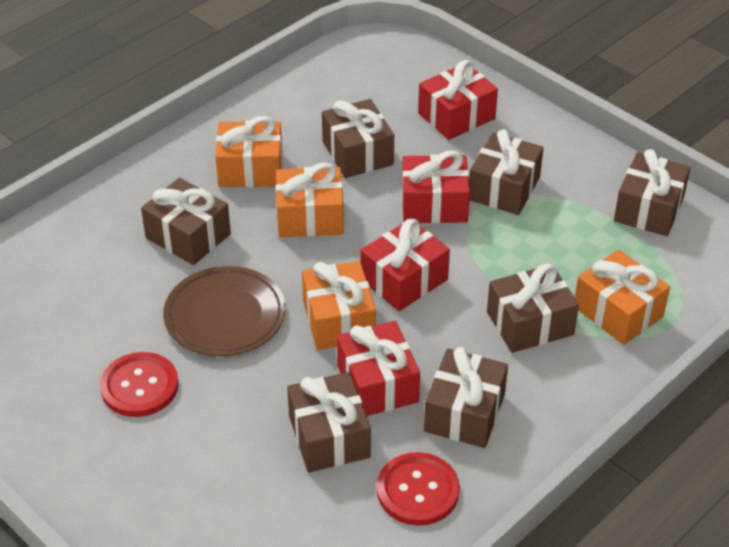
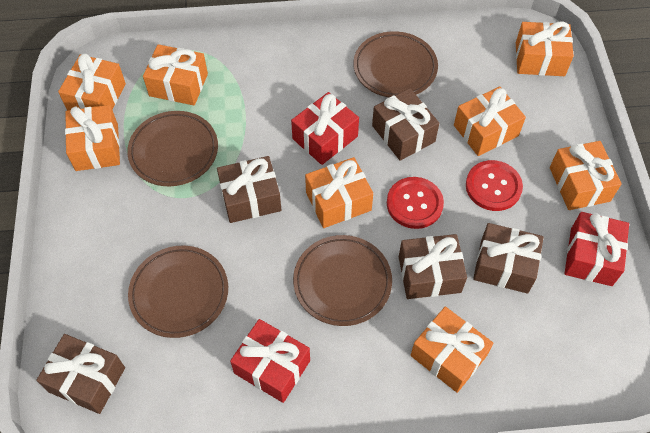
brown gift: 7 -> 5
brown plate: 1 -> 4
orange gift: 4 -> 8
red gift: 4 -> 3

